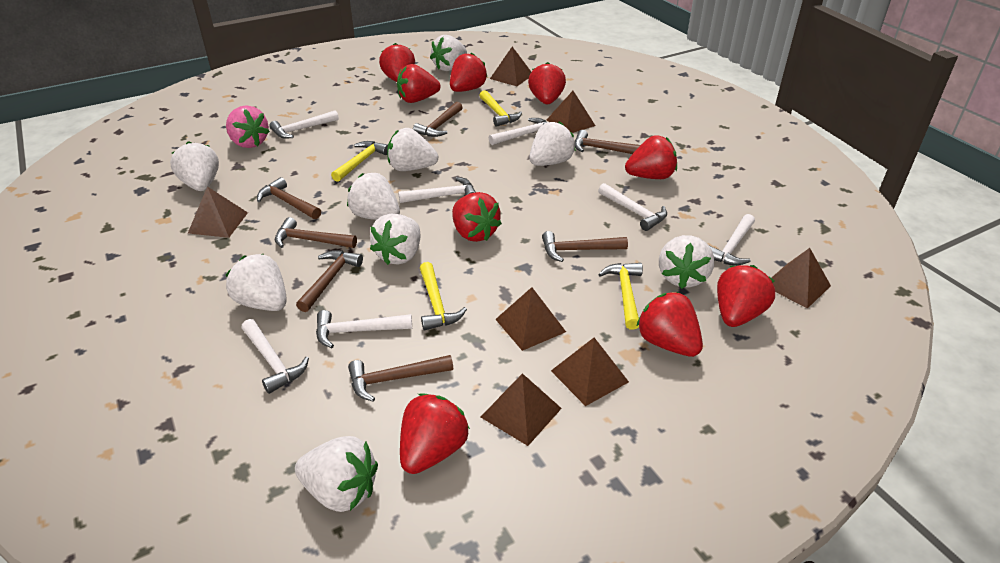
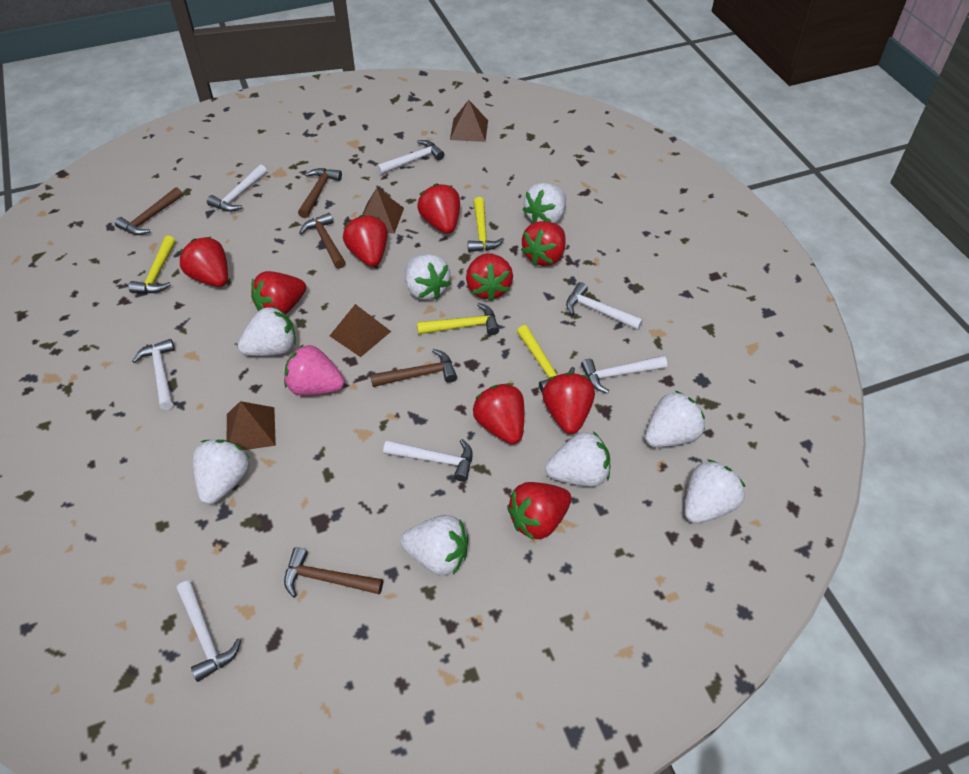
brown hammer: 7 -> 5
brown pyramid: 7 -> 4
white strawberry: 9 -> 8

